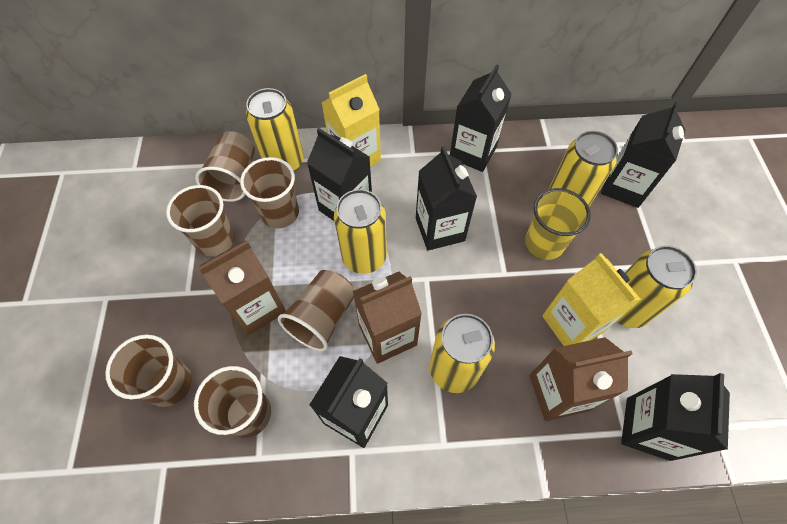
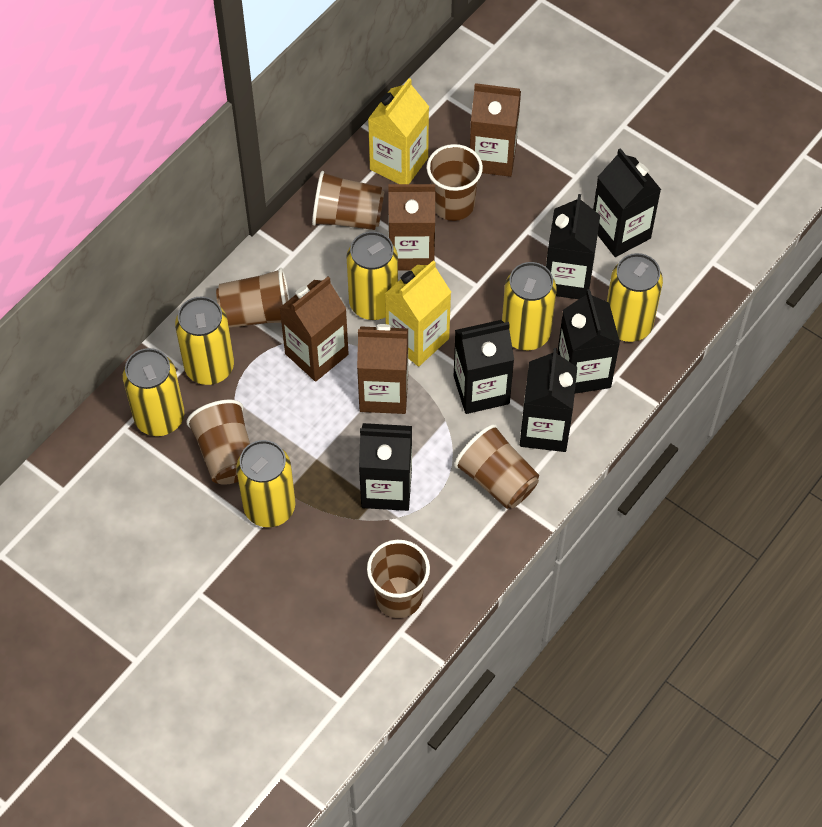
brown carton: 3 -> 4
yellow can: 5 -> 6
yellow cup: 1 -> 0

